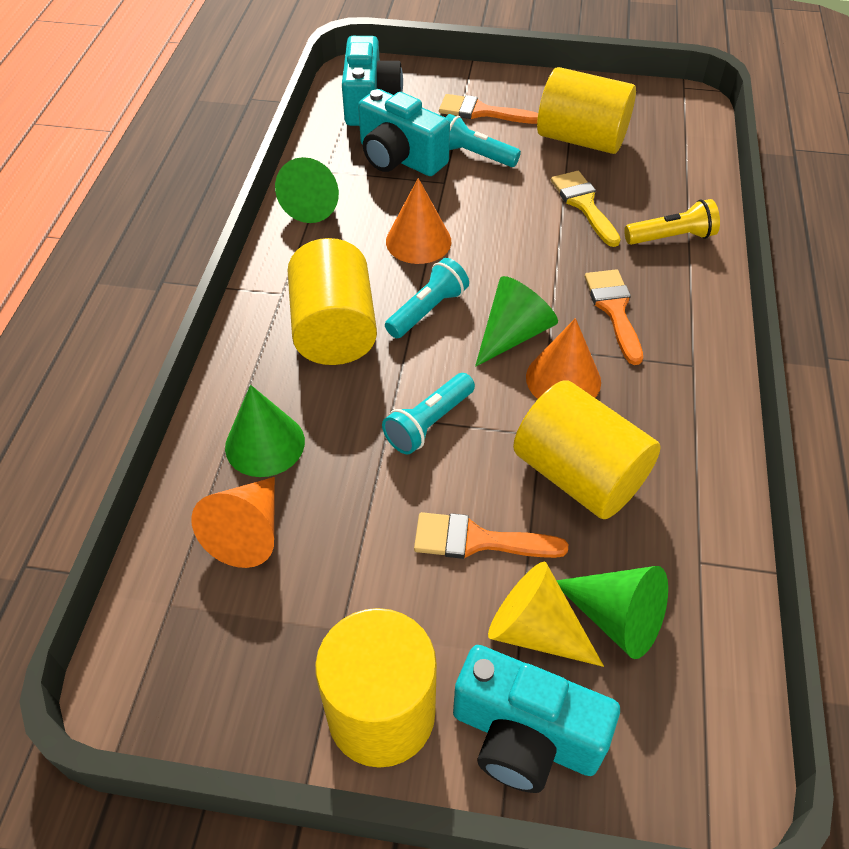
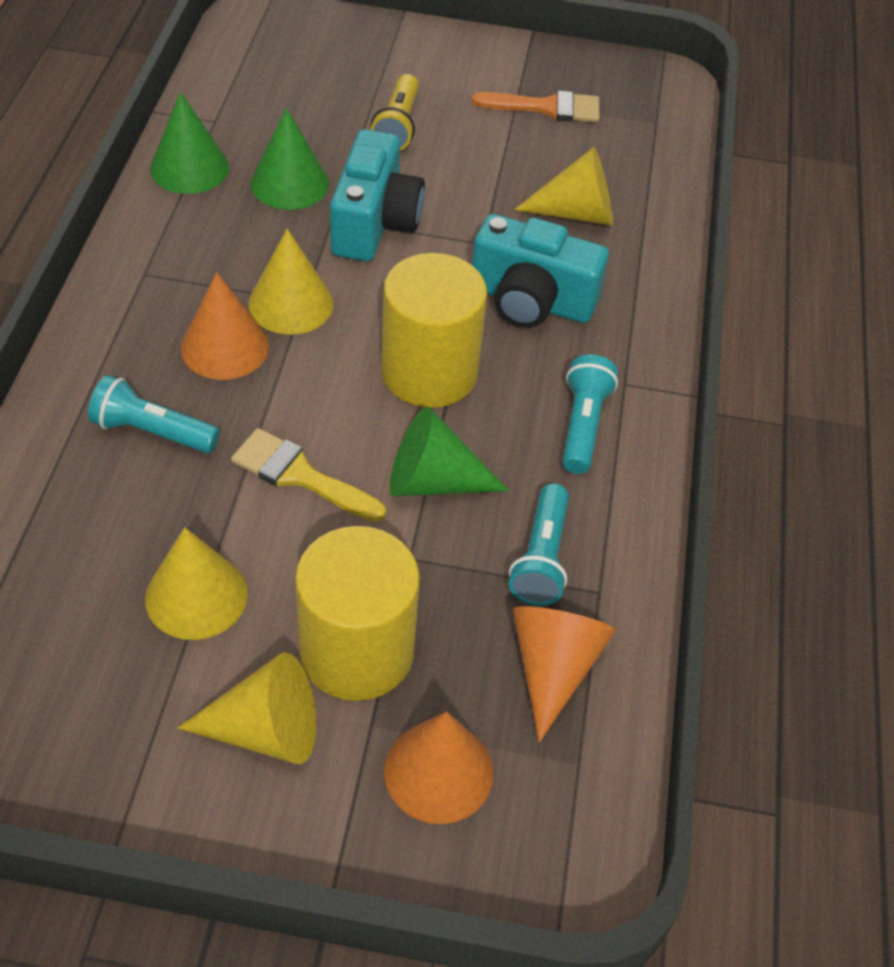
green cone: 4 -> 3
orange brush: 3 -> 1
turquoise camera: 3 -> 2
yellow cone: 1 -> 4
yellow cylinder: 4 -> 2

